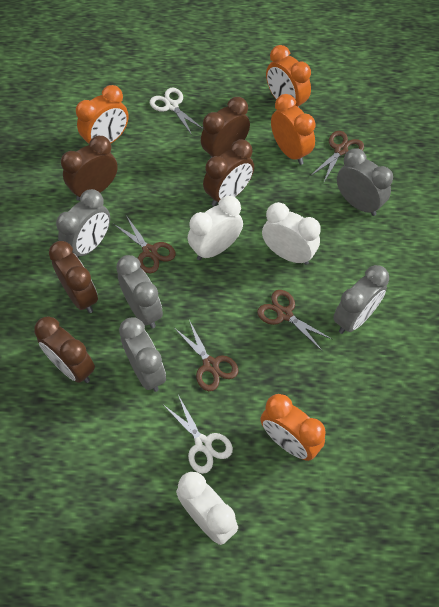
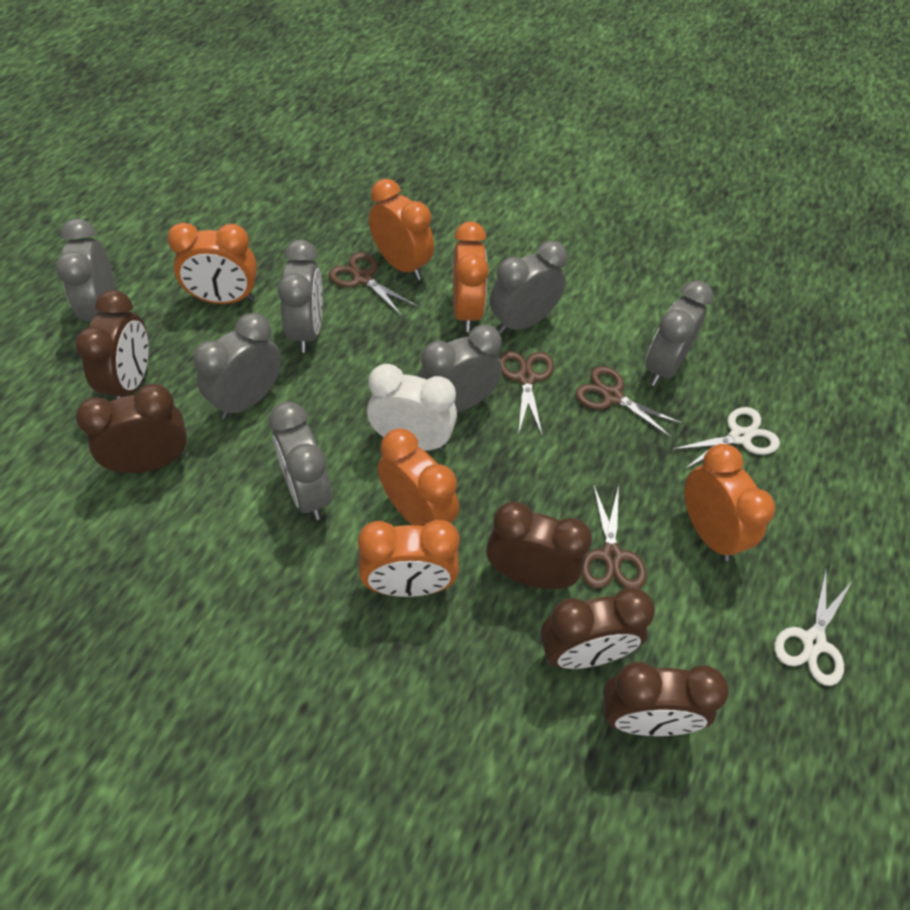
grey clock: 5 -> 7
orange clock: 4 -> 6
white clock: 3 -> 1

